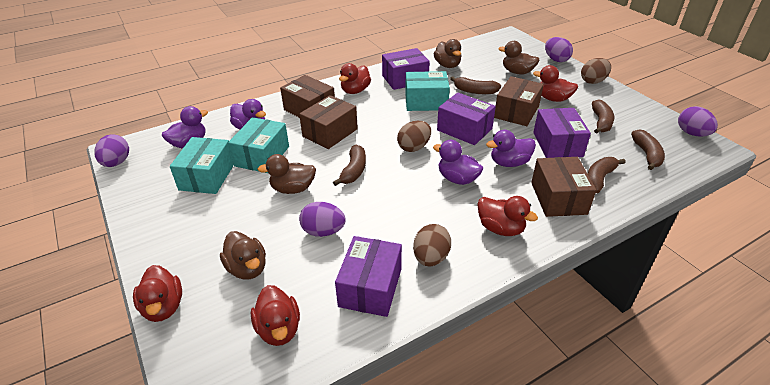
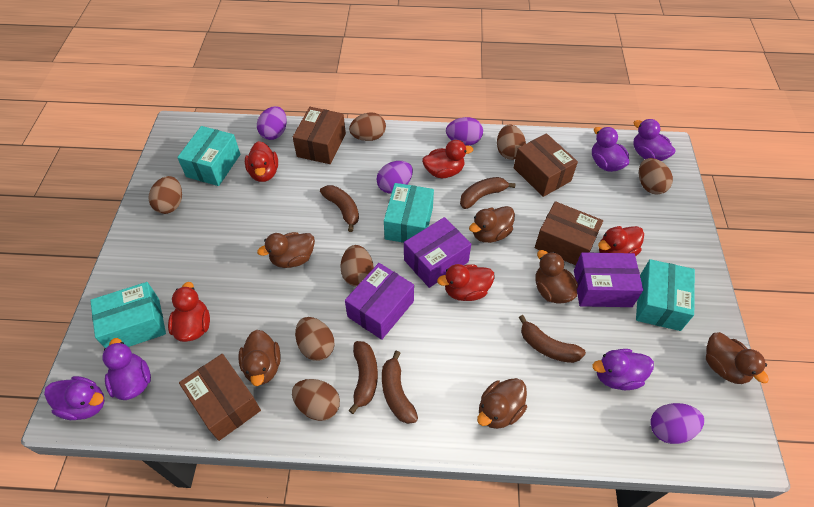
brown duck: 4 -> 6
brown egg: 3 -> 7
purple box: 4 -> 3
purple duck: 4 -> 5
turquoise box: 3 -> 4

